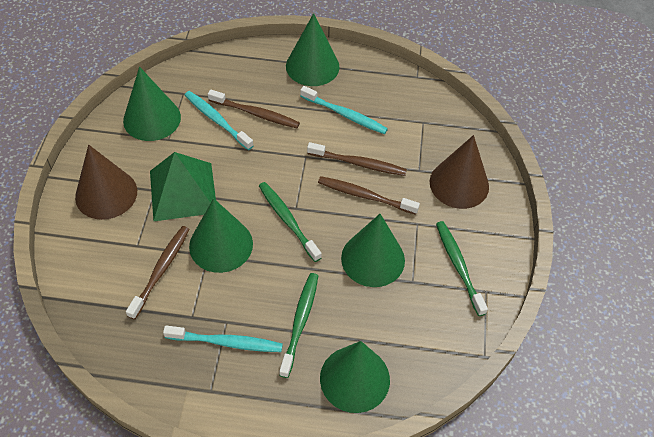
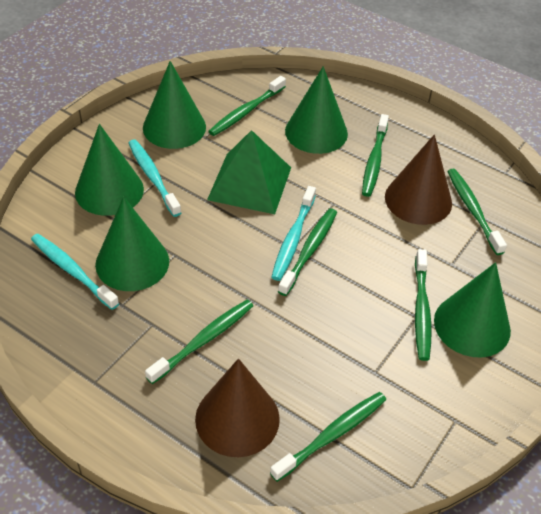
brown toothbrush: 4 -> 0
green toothbrush: 3 -> 7

